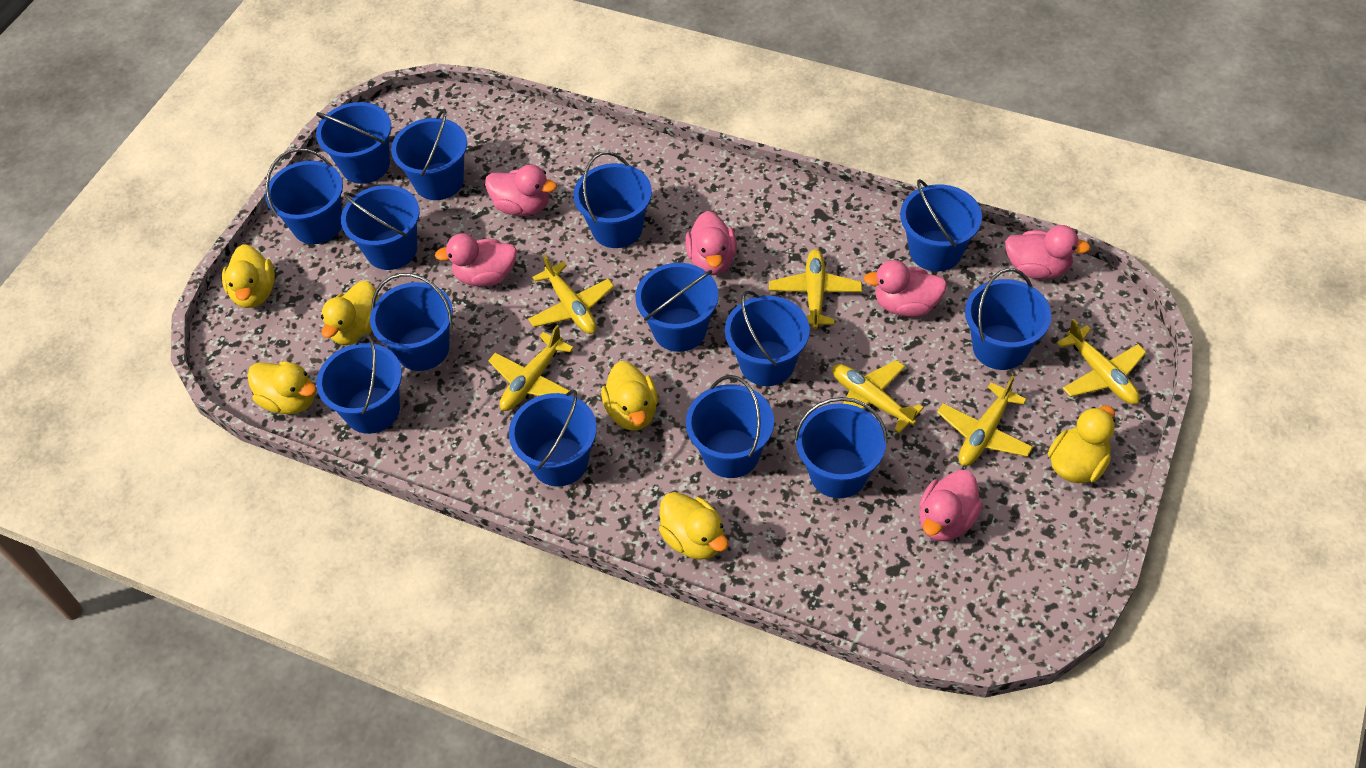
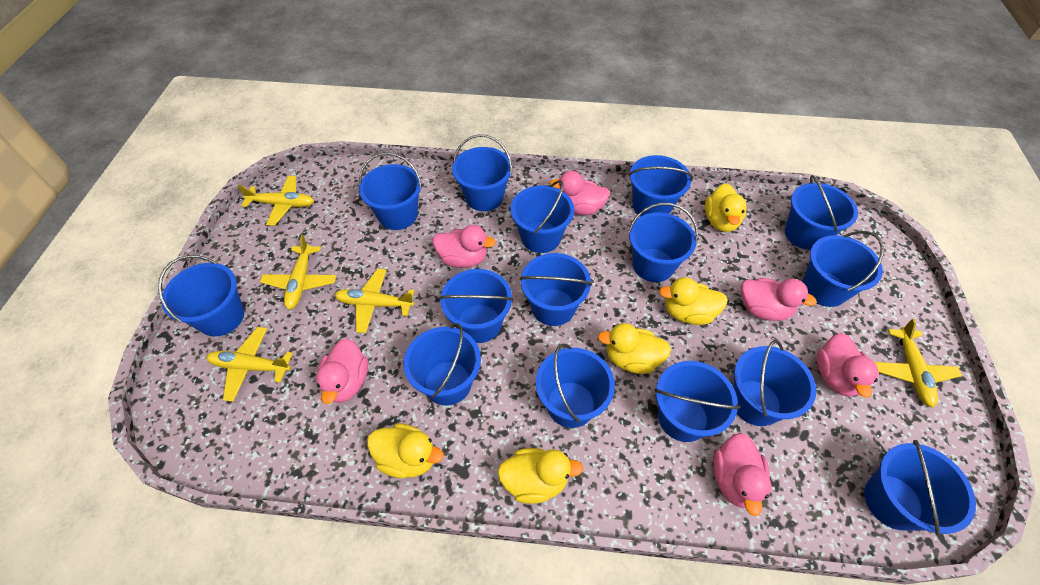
blue bucket: 14 -> 15
yellow duck: 6 -> 5
yellow plane: 6 -> 5

